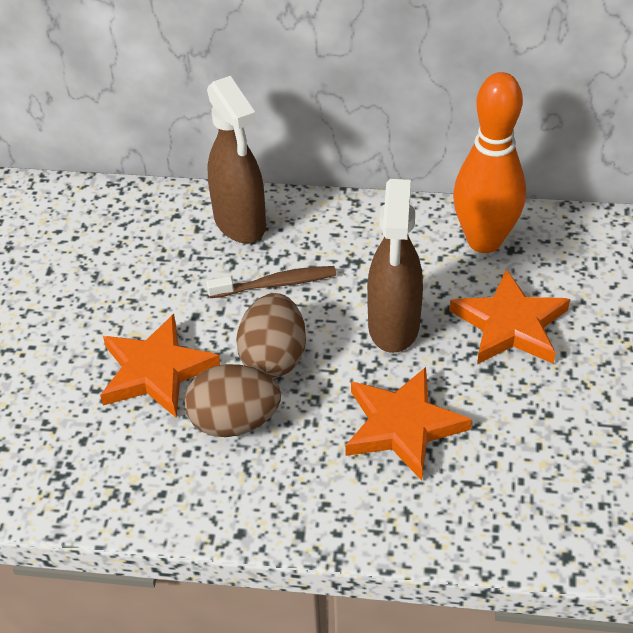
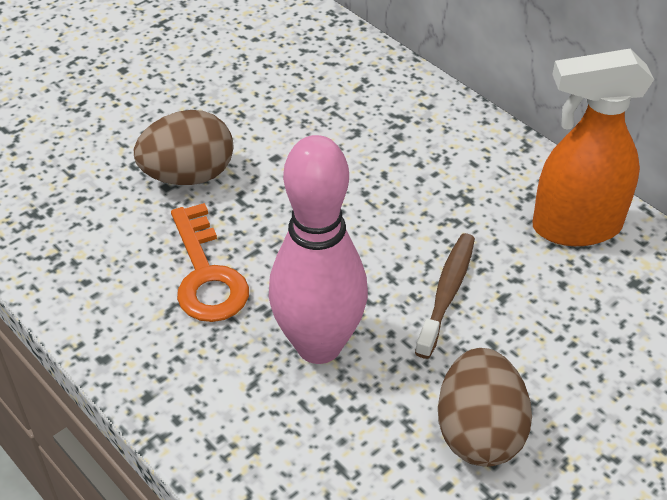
brown spray bottle: 2 -> 0
orange bowling pin: 1 -> 0
orange key: 0 -> 1
orange spray bottle: 0 -> 1
orange star: 3 -> 0
pink bowling pin: 0 -> 1

